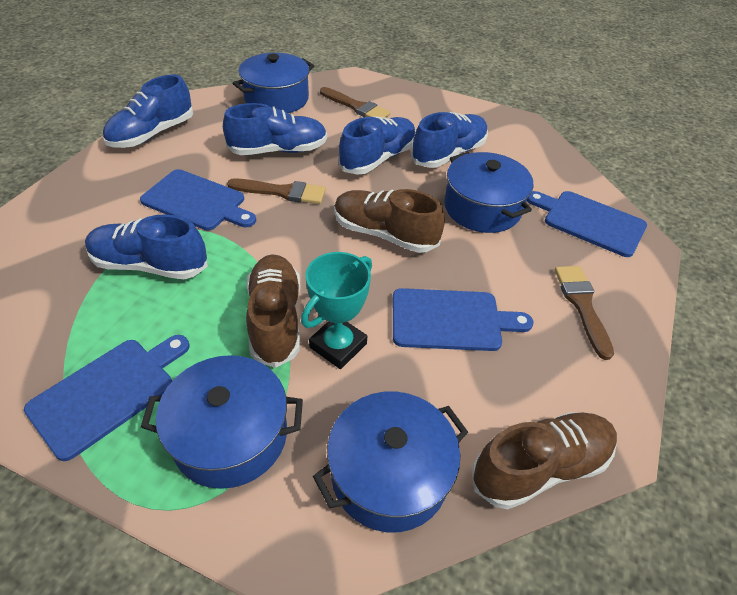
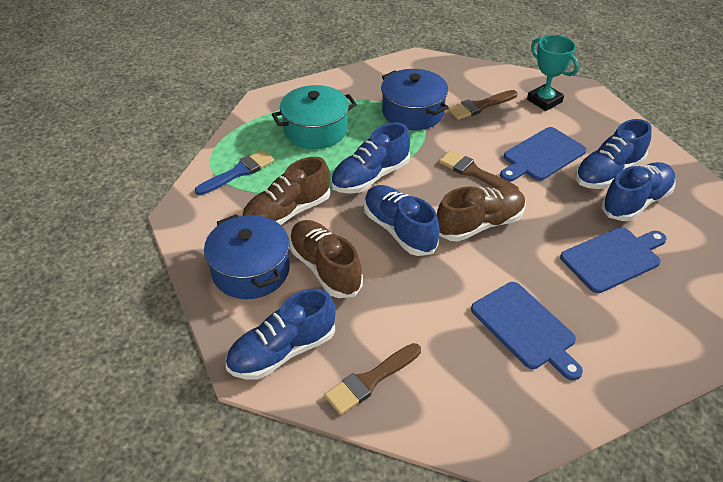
blue brush: 0 -> 1
blue cutting board: 4 -> 3
blue pot: 4 -> 2
turquoise pot: 0 -> 1

